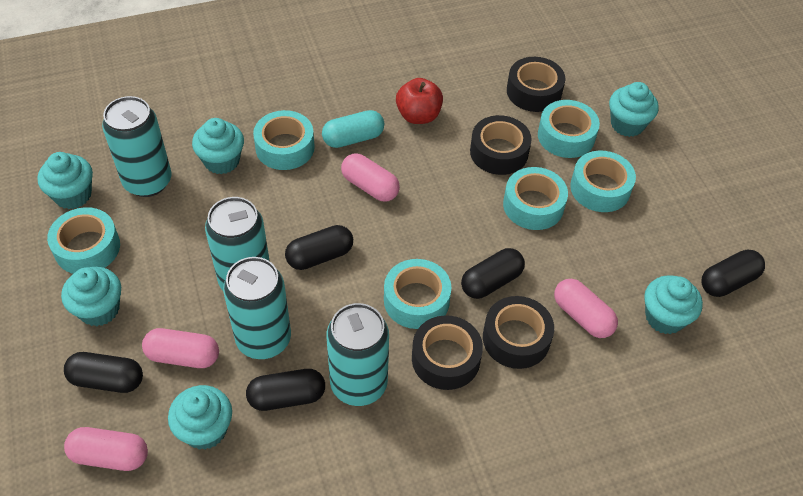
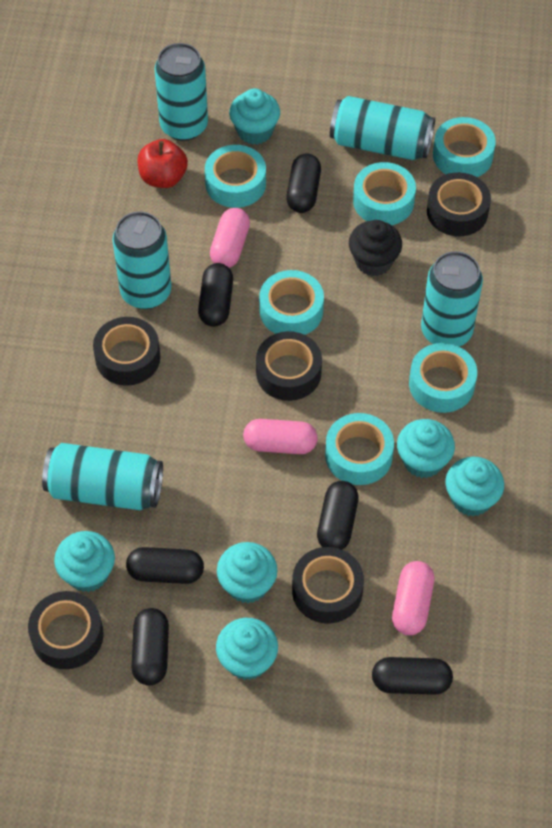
black capsule: 5 -> 6
black cupcake: 0 -> 1
black tape: 4 -> 5
pink capsule: 4 -> 3
turquoise can: 4 -> 5
turquoise capsule: 1 -> 0

